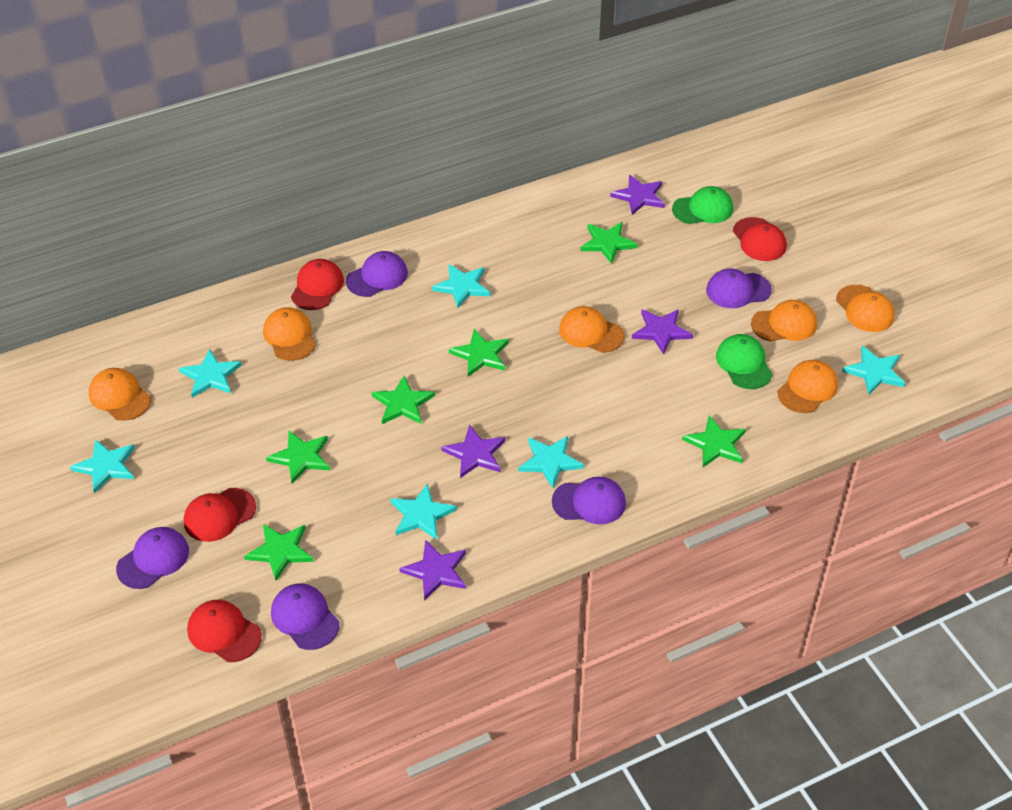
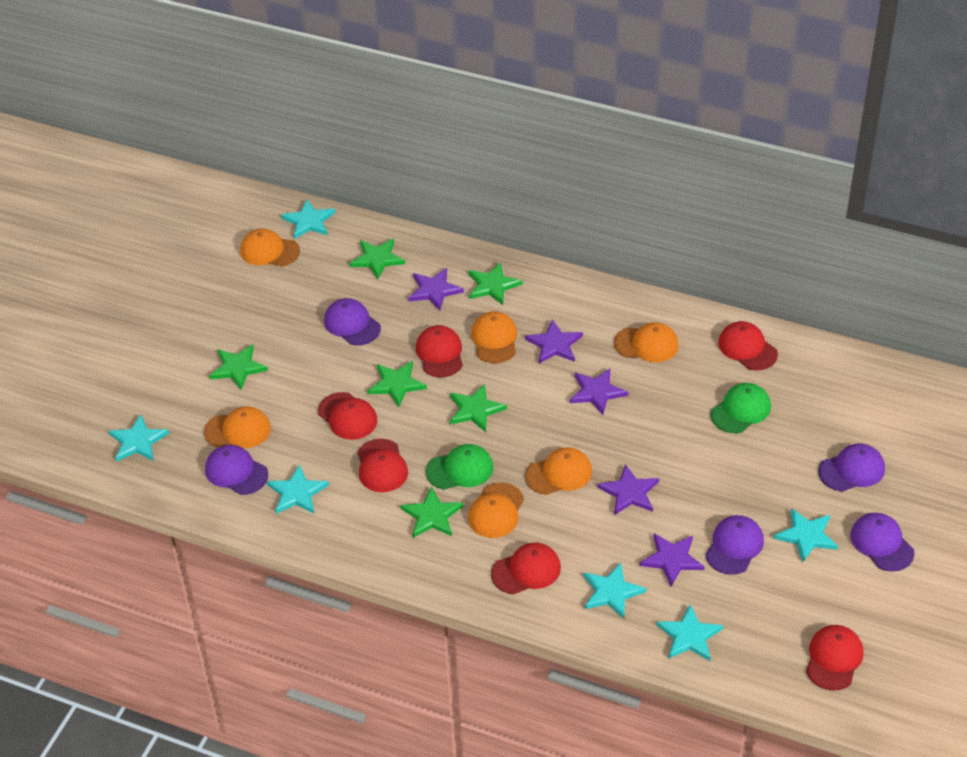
purple star: 4 -> 5
red cap: 4 -> 6

